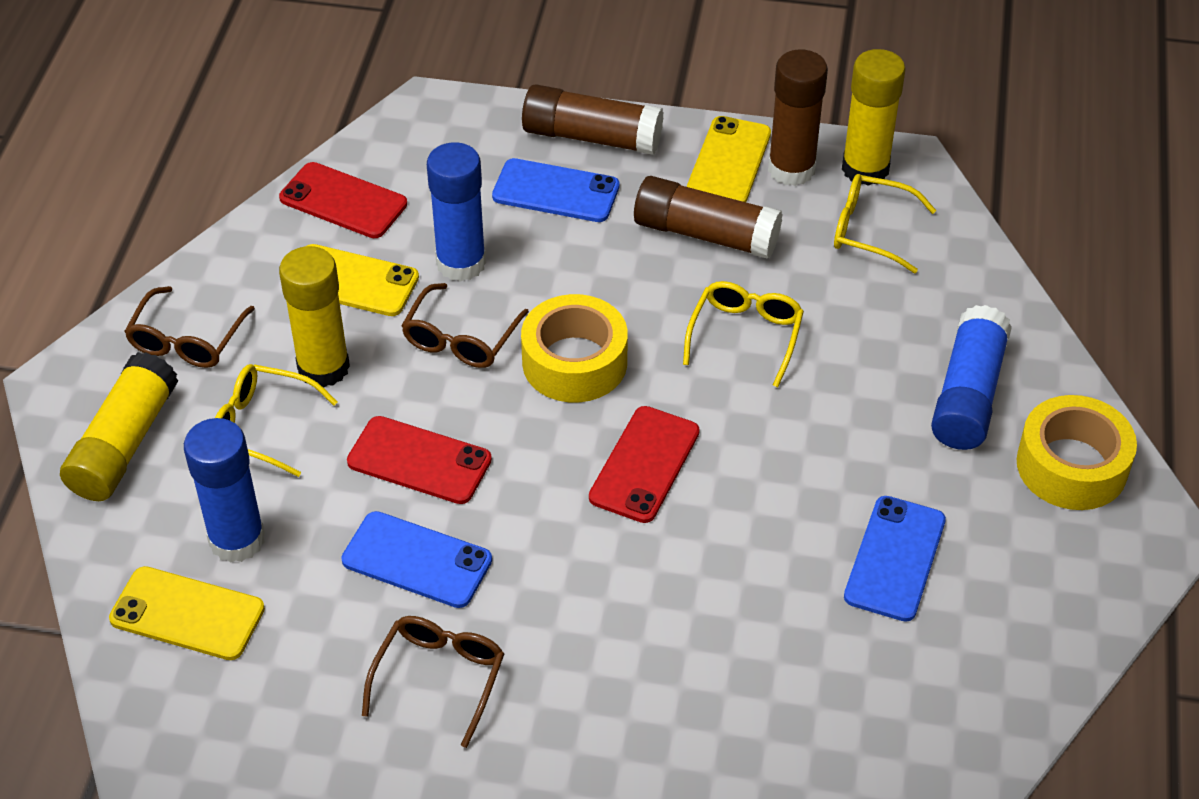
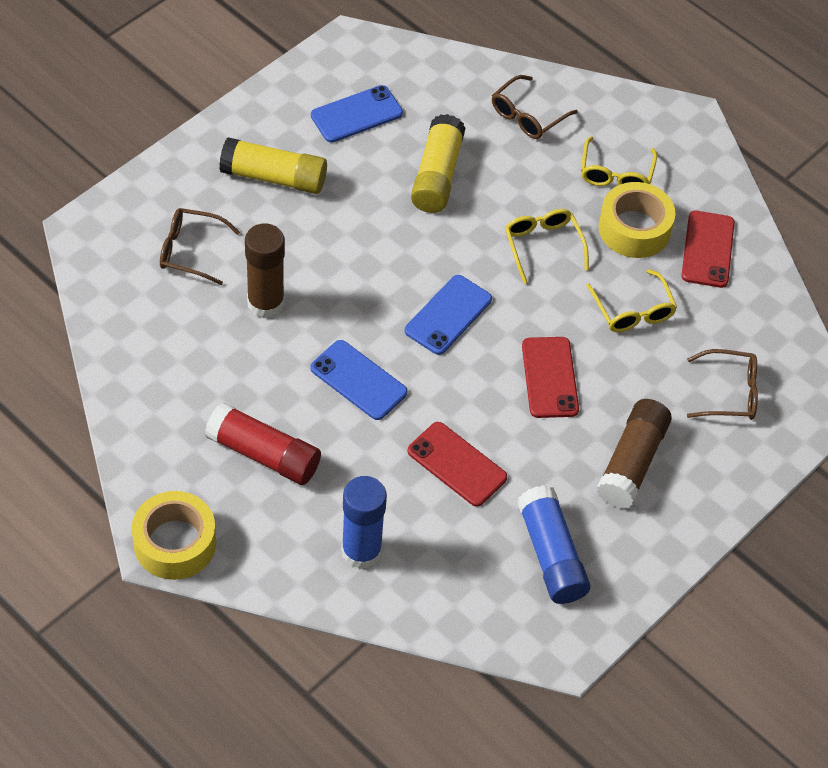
blue glue stick: 3 -> 2
brown glue stick: 3 -> 2
red glue stick: 0 -> 1
yellow glue stick: 3 -> 2
yellow phone: 3 -> 0

